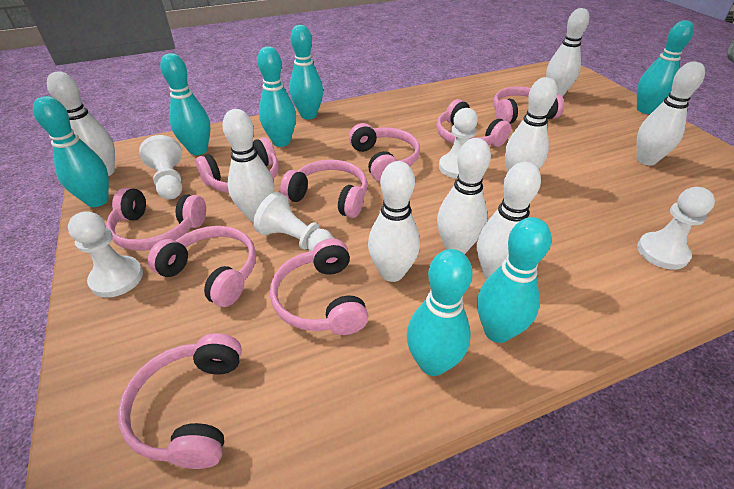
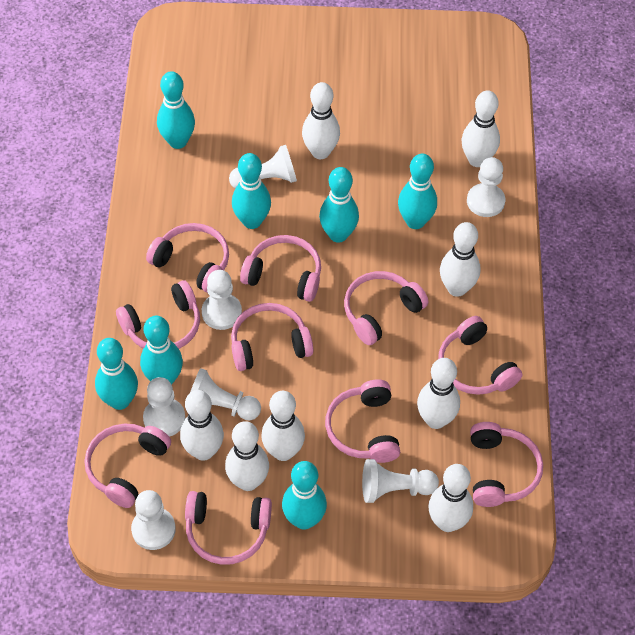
pink headphones: 9 -> 10
white pawn: 5 -> 7

